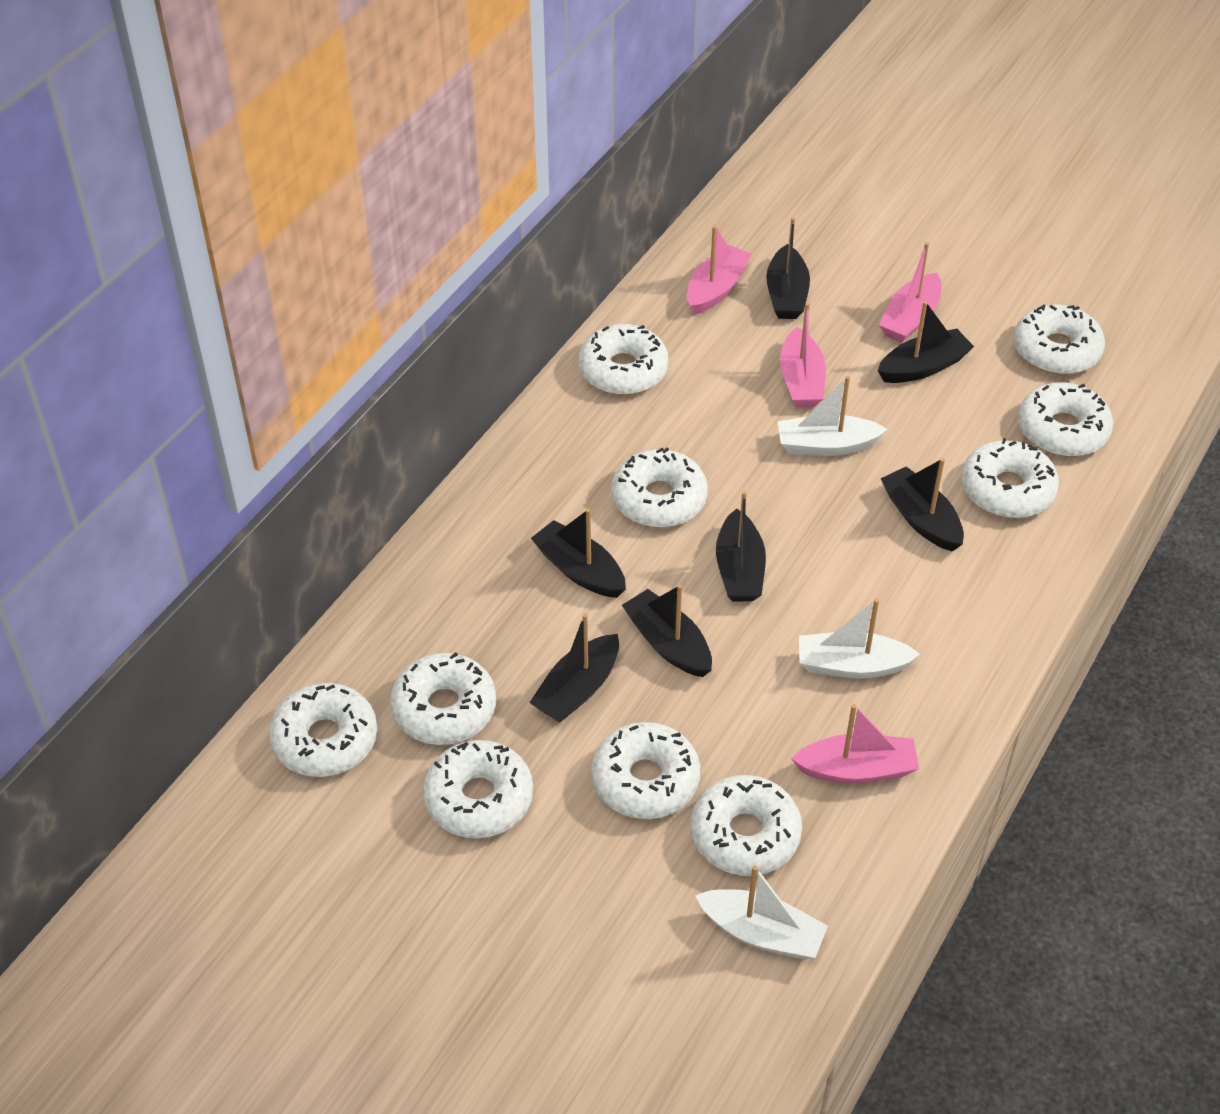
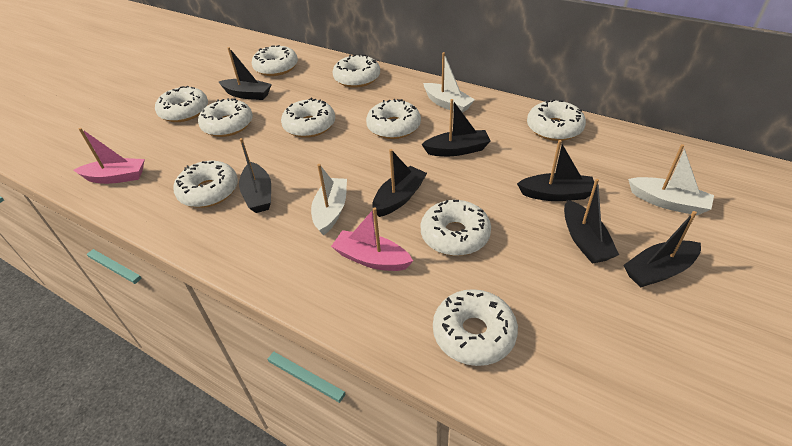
pink boat: 4 -> 2

